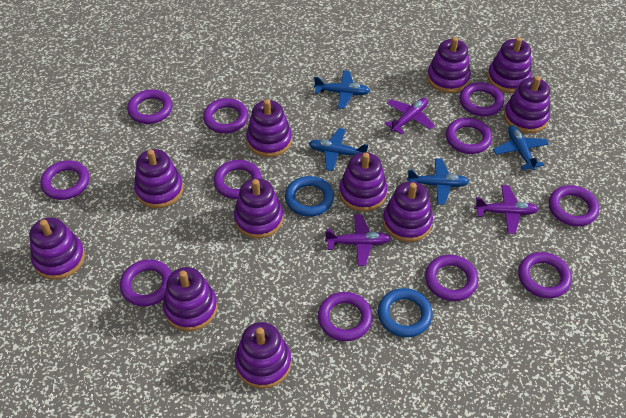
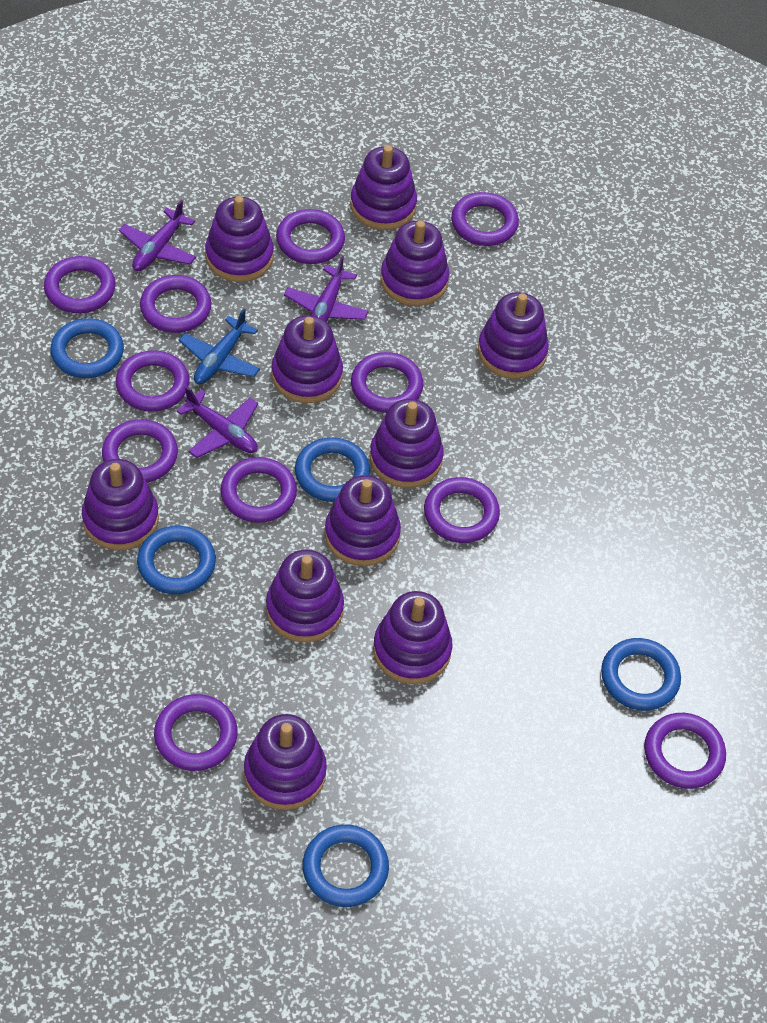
blue plane: 4 -> 1
blue ring: 2 -> 5

